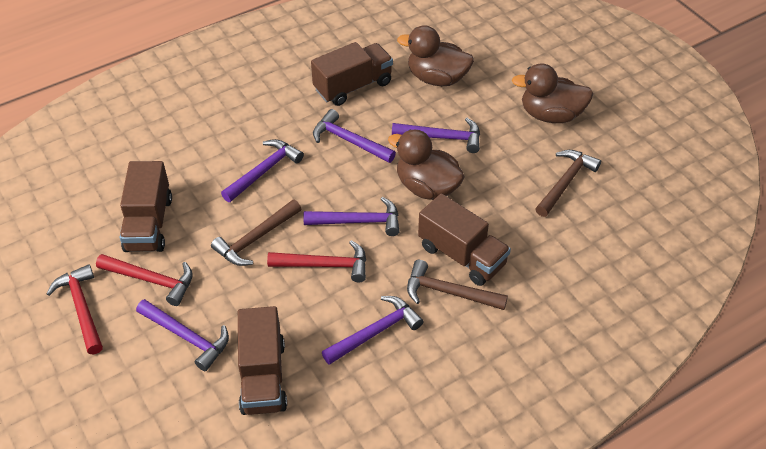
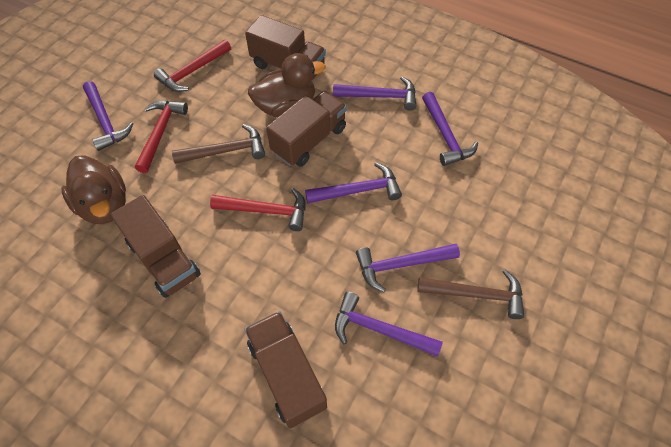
brown duck: 3 -> 2
brown hammer: 3 -> 2

